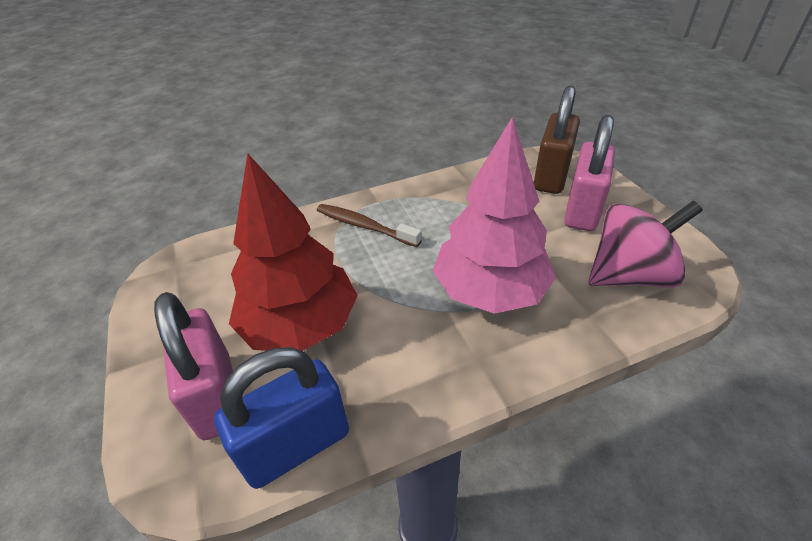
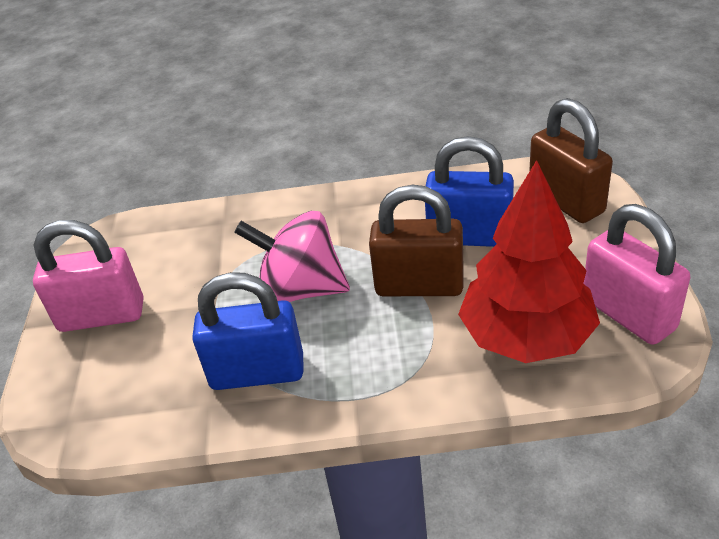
blue padlock: 1 -> 2
brown padlock: 1 -> 2
brown toothbrush: 1 -> 0
pink tree: 1 -> 0

